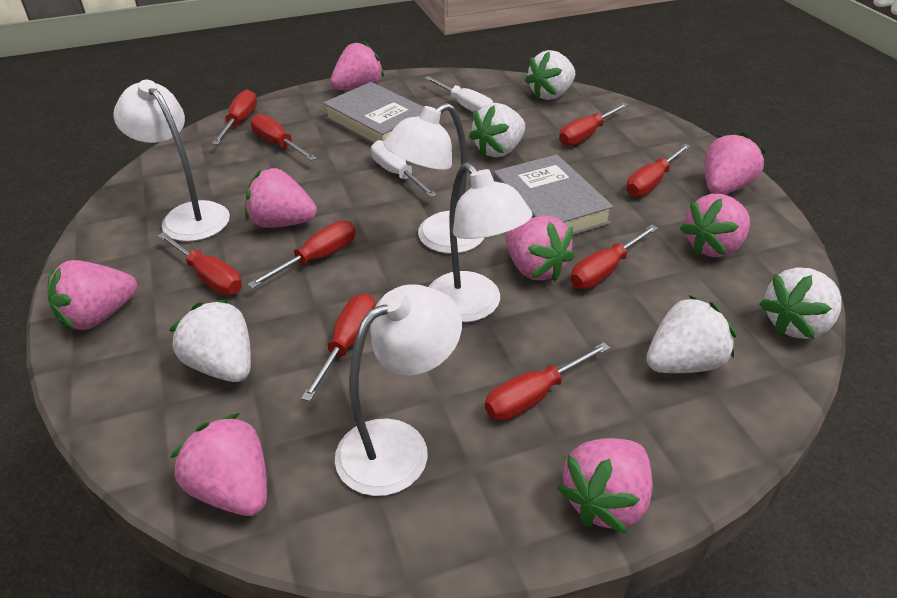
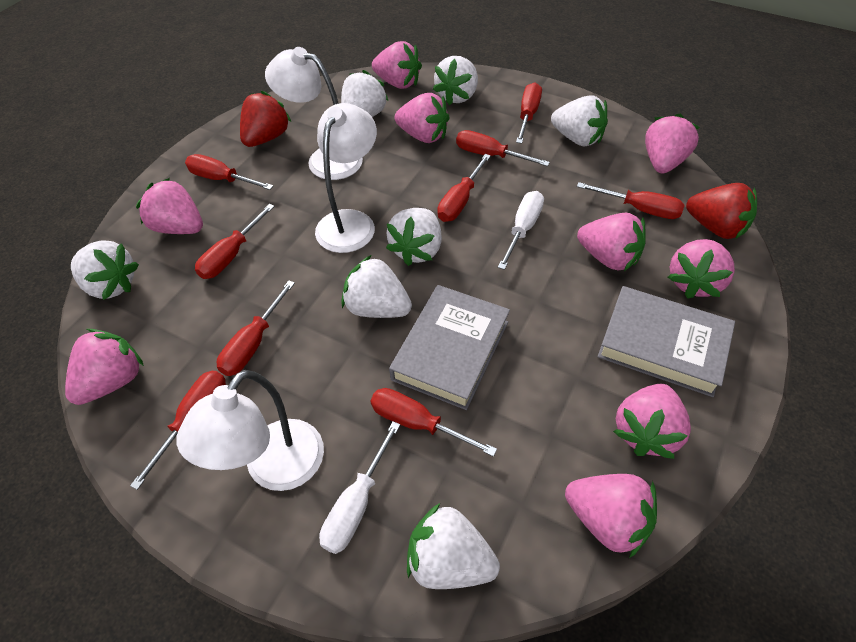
pink strawberry: 8 -> 9
red strawberry: 0 -> 2
white lamp: 4 -> 3
white strawberry: 5 -> 7

